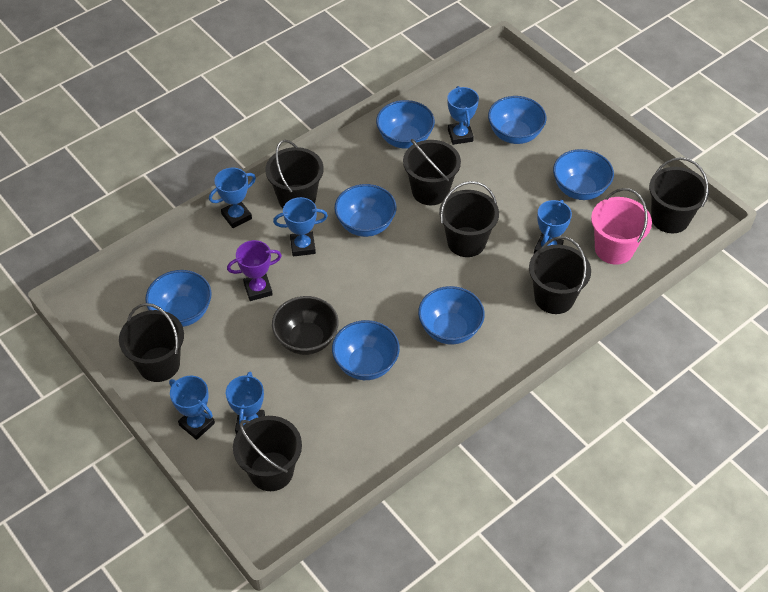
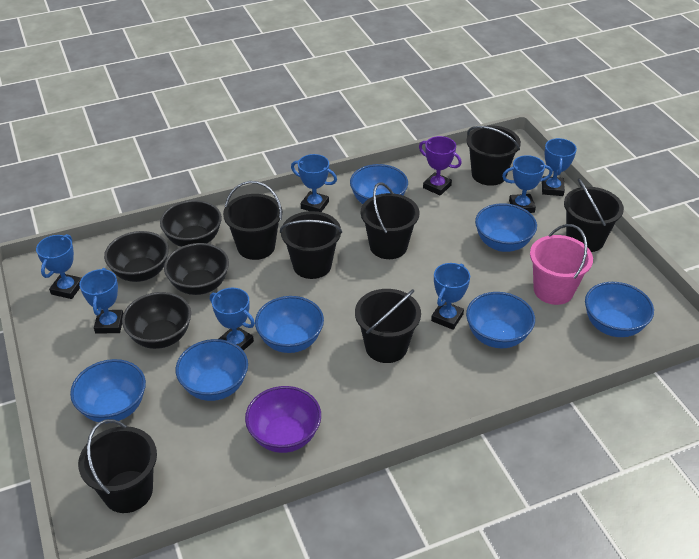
black bowl: 1 -> 4
blue trophy: 6 -> 7
purple bowl: 0 -> 1

